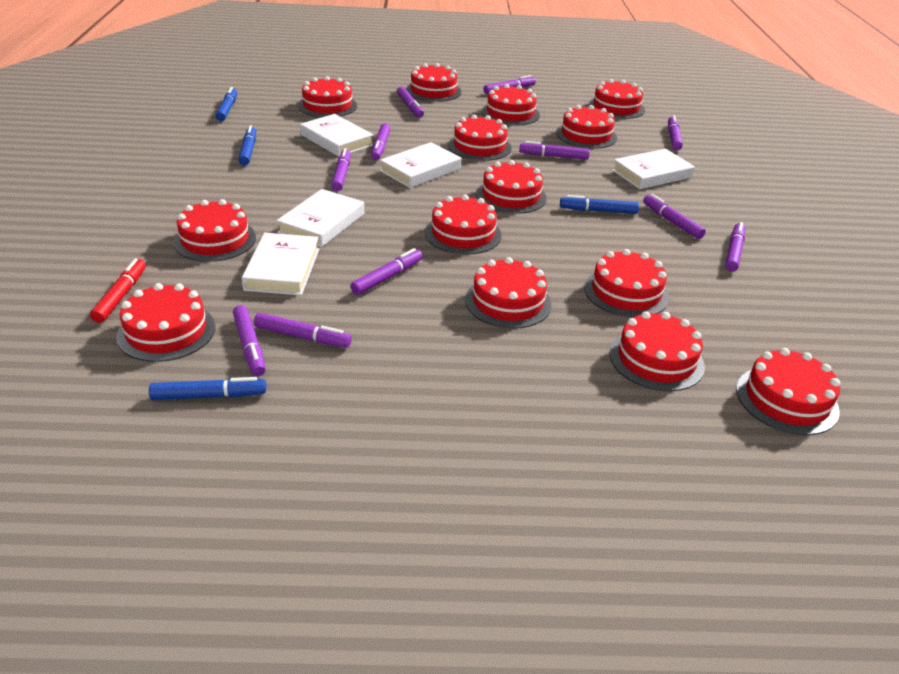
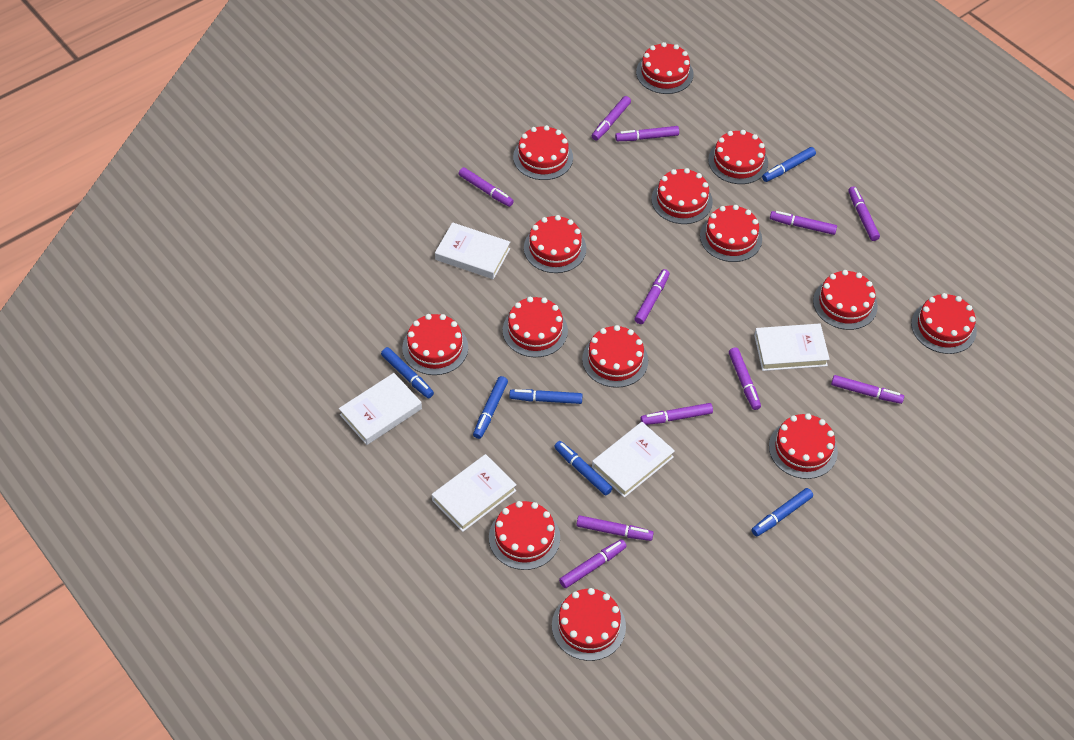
blue marker: 4 -> 6
red marker: 1 -> 0

